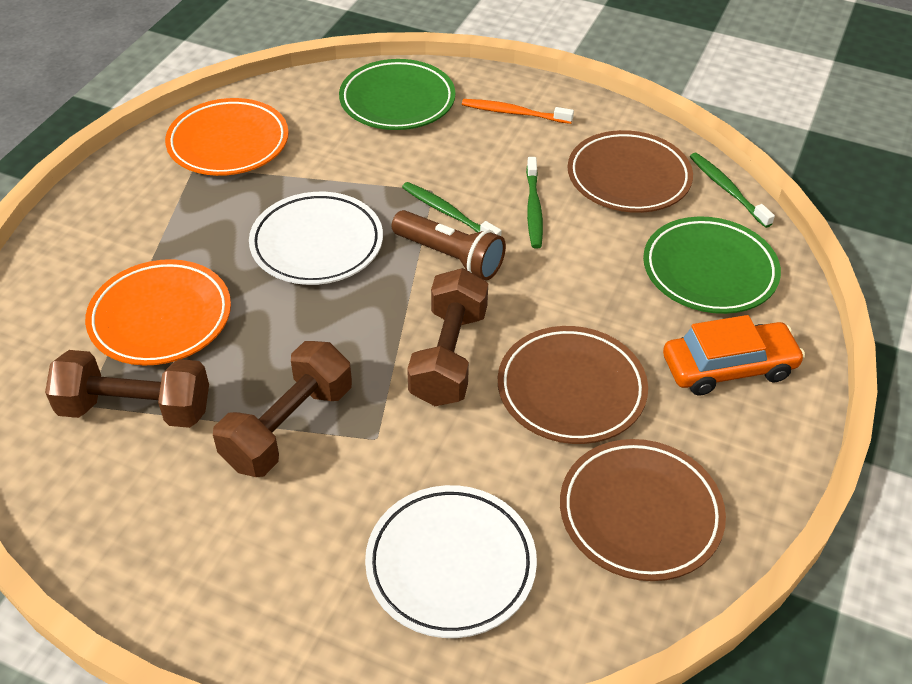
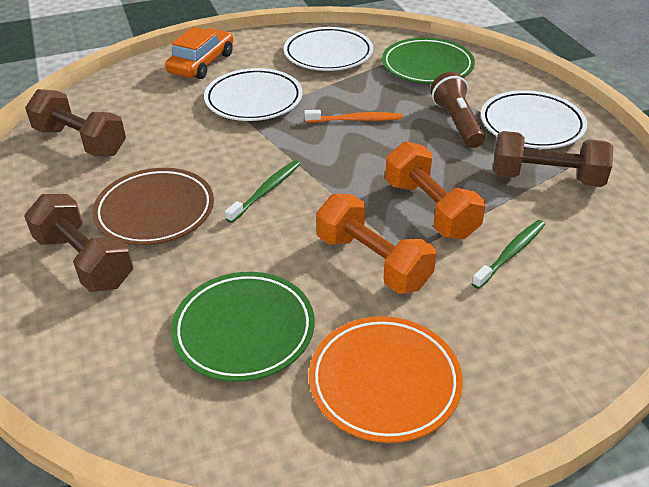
brown plate: 3 -> 1
green toothbrush: 3 -> 2
orange dumbbell: 0 -> 2
orange plate: 2 -> 1
white plate: 2 -> 3

